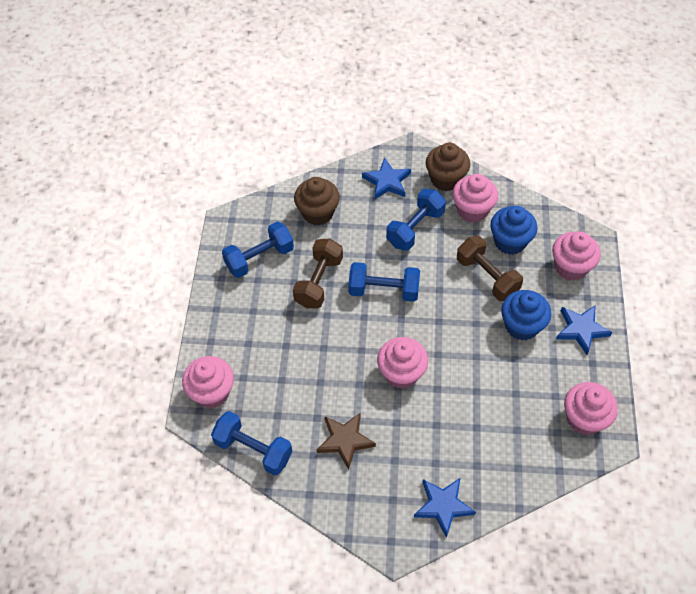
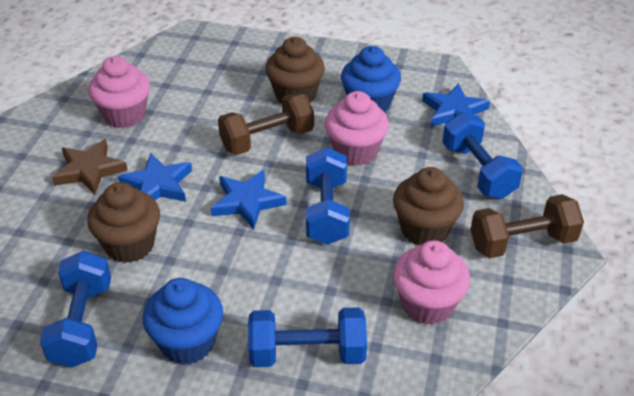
brown cupcake: 2 -> 3
pink cupcake: 5 -> 3

